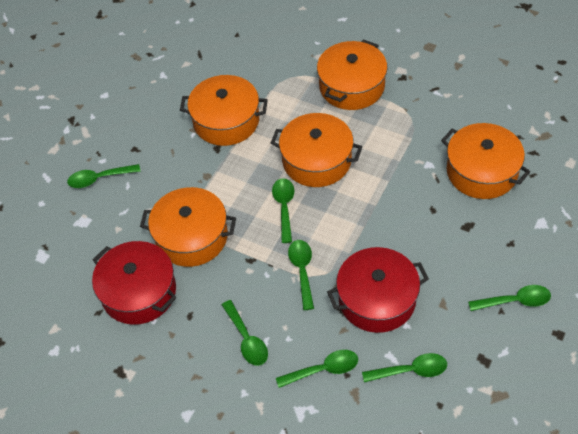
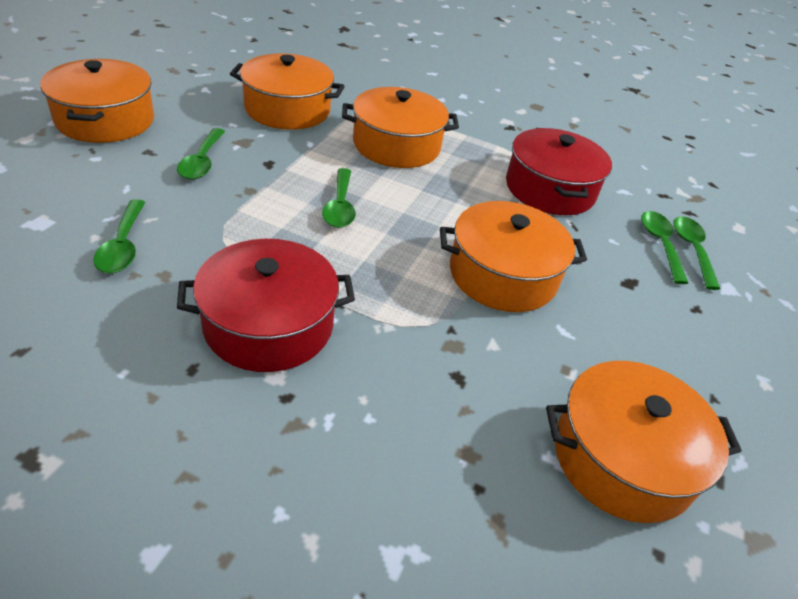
green spoon: 7 -> 5

